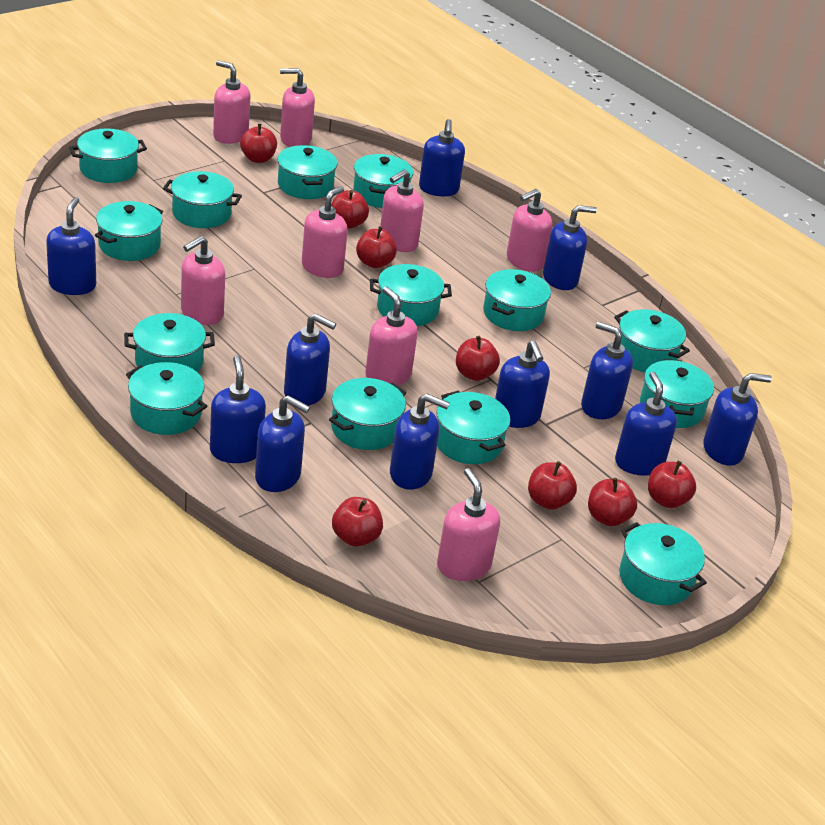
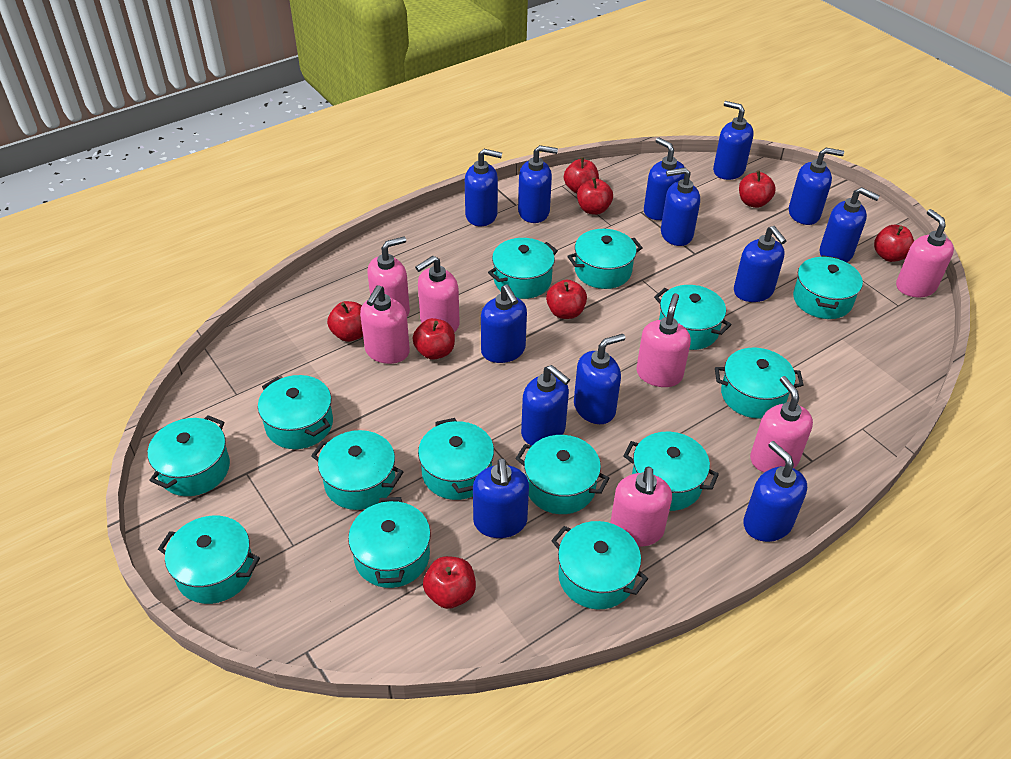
blue soap dispenser: 11 -> 13
pink soap dispenser: 8 -> 7

